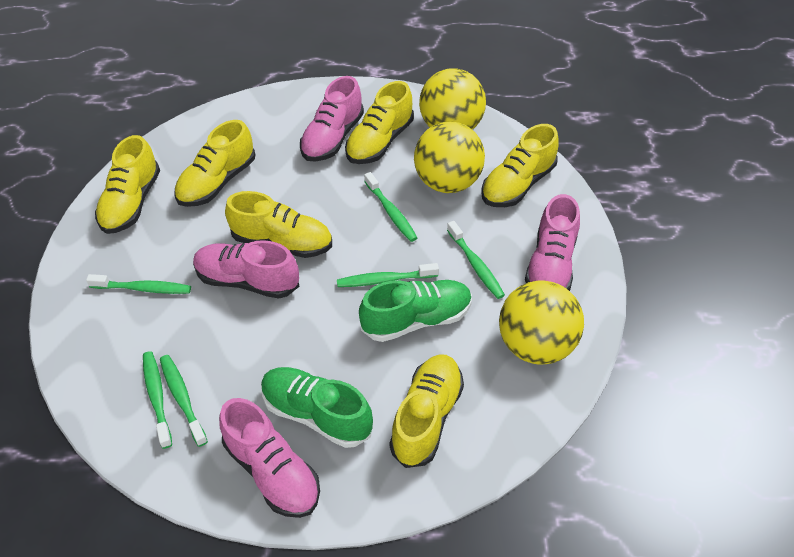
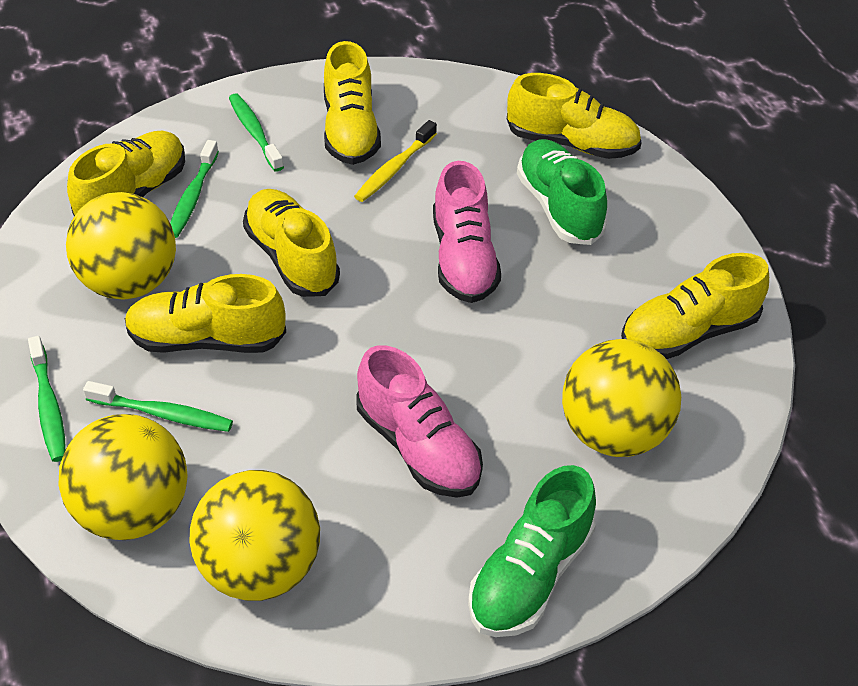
green toothbrush: 6 -> 4
pink shoe: 4 -> 2
yellow ball: 3 -> 4
yellow toothbrush: 0 -> 1

